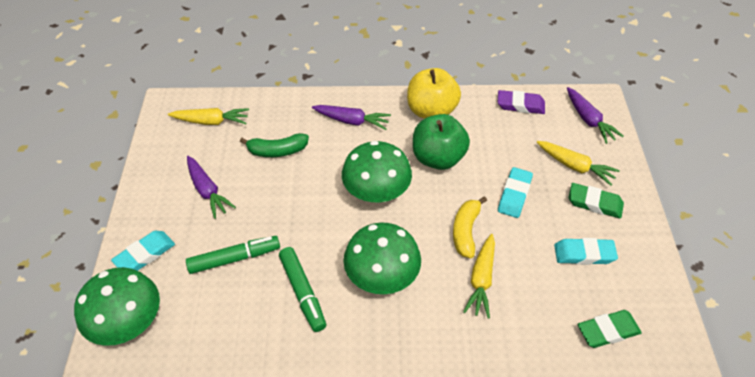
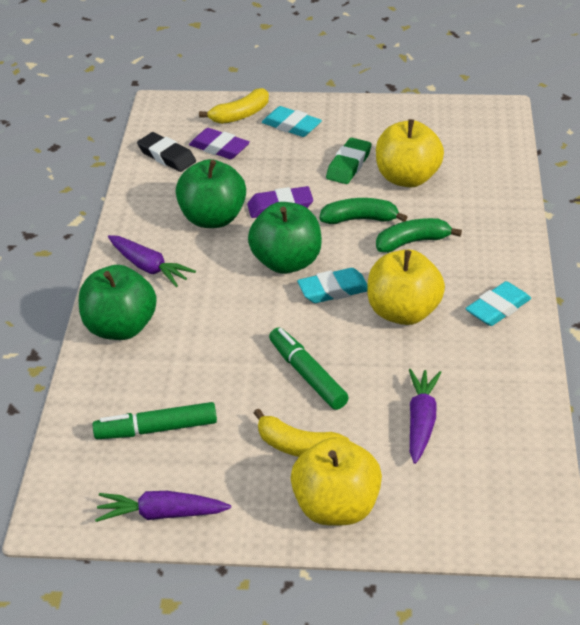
black eraser: 0 -> 1
green apple: 1 -> 3
green banana: 1 -> 2
green eraser: 2 -> 1
green mushroom: 3 -> 0
purple eraser: 1 -> 2
yellow apple: 1 -> 3
yellow banana: 1 -> 2
yellow carrot: 3 -> 0

